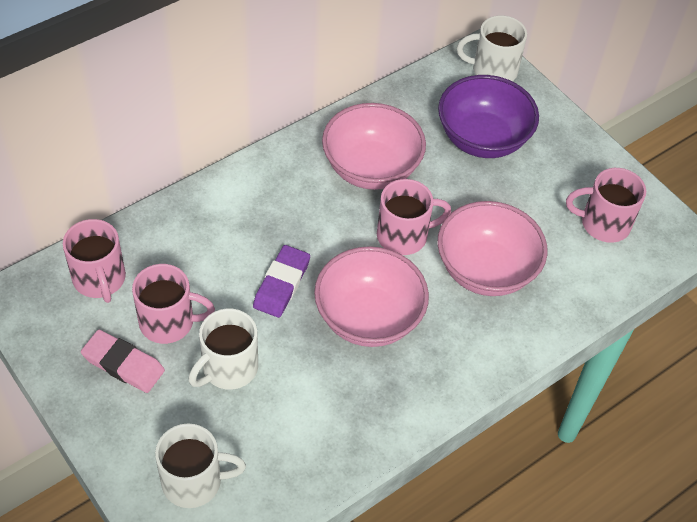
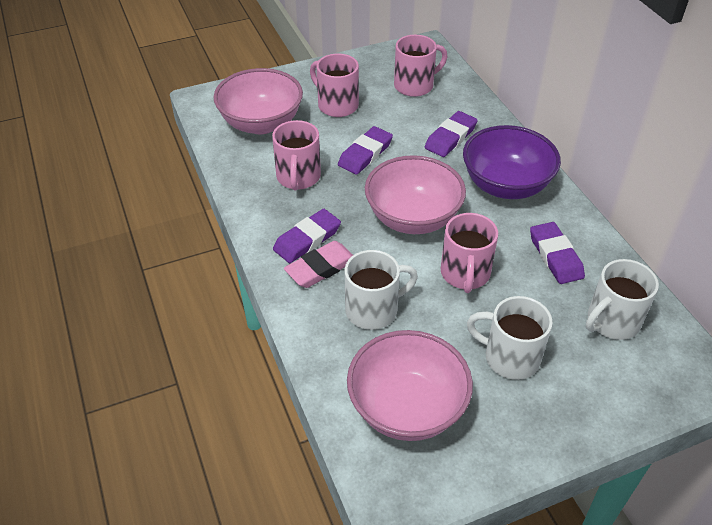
purple eraser: 1 -> 4

